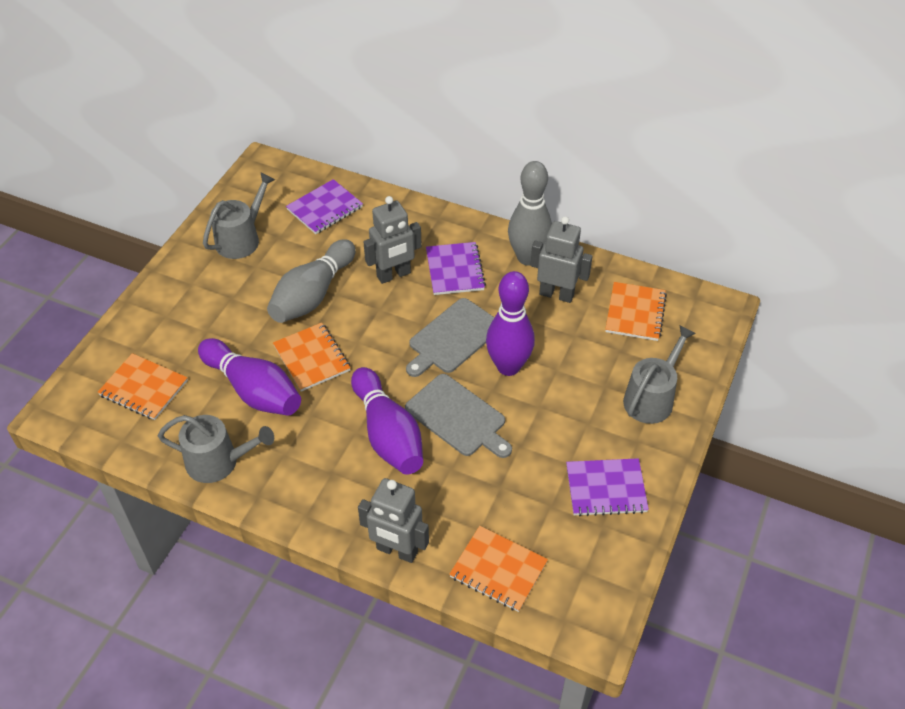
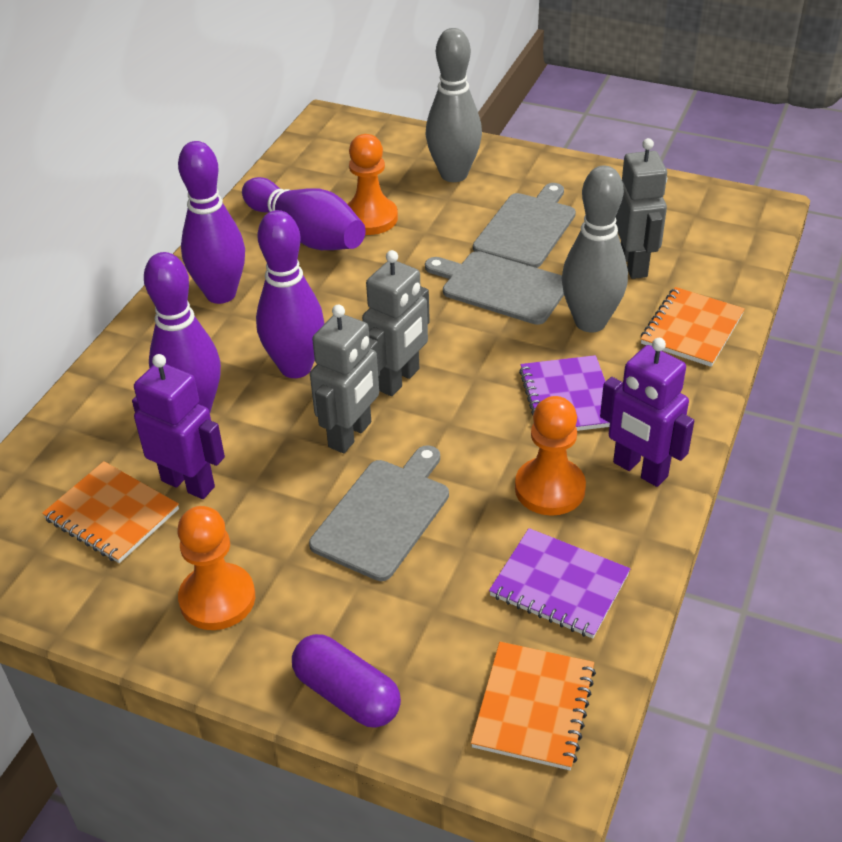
grey cutting board: 2 -> 3
grey watering can: 3 -> 0
orange notebook: 4 -> 3
orange pawn: 0 -> 3
purple bowling pin: 3 -> 4
purple capsule: 0 -> 1
purple notebook: 3 -> 2
purple robot: 0 -> 2

